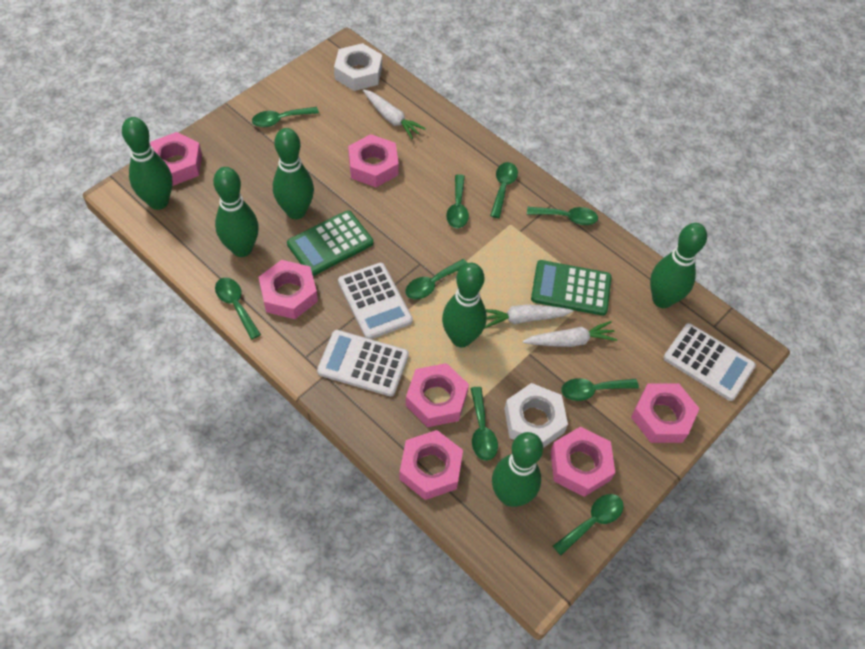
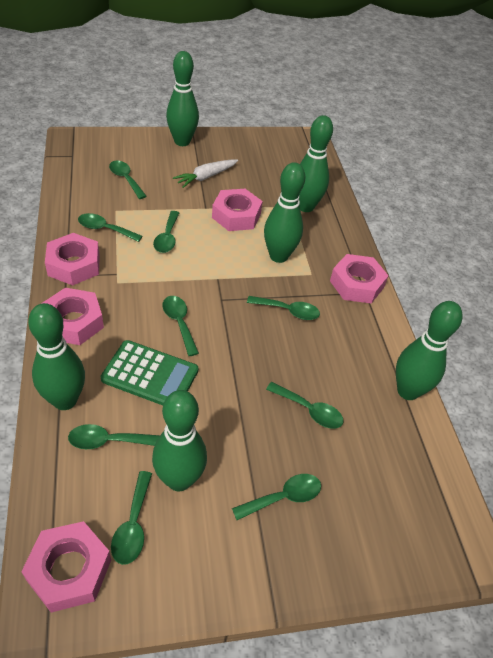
green calculator: 2 -> 1
pink nut: 7 -> 5
white calculator: 3 -> 0
white carrot: 3 -> 1
white nut: 2 -> 0

